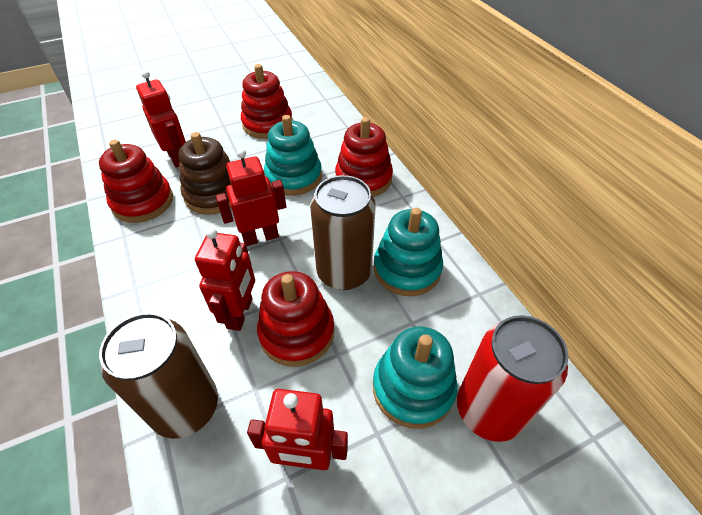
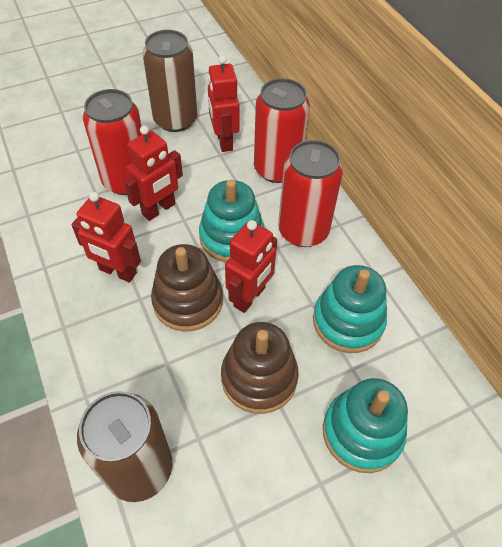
brown stacking toy: 1 -> 2
red can: 1 -> 3
red stacking toy: 4 -> 0

